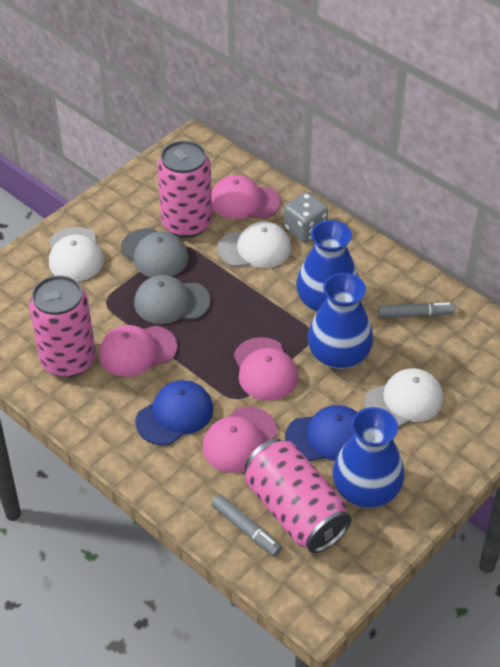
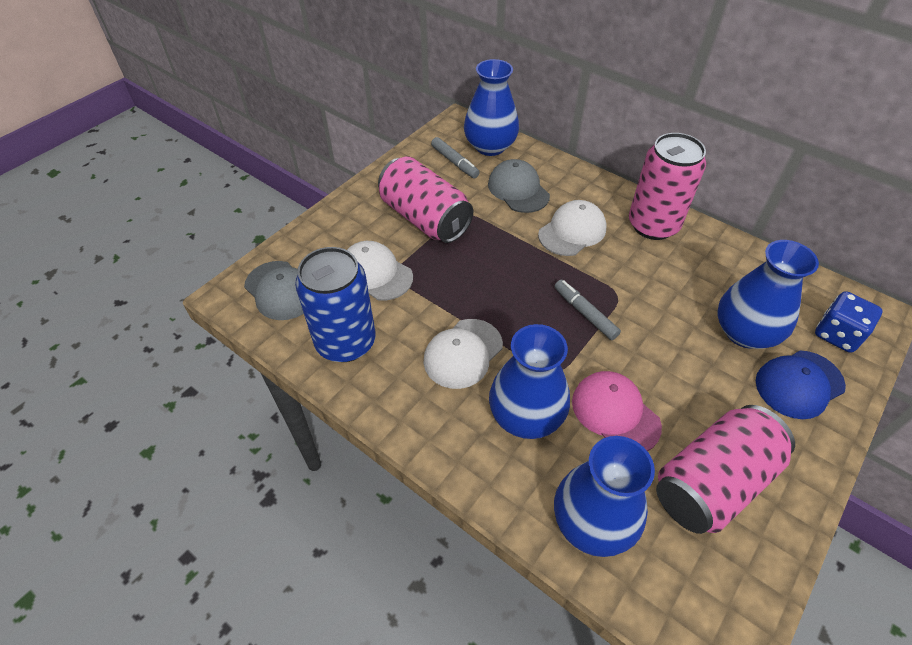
blue can: 0 -> 1
blue cap: 2 -> 1
blue dice: 0 -> 1
blue vase: 3 -> 4
grey dice: 1 -> 0
pink cap: 4 -> 1

